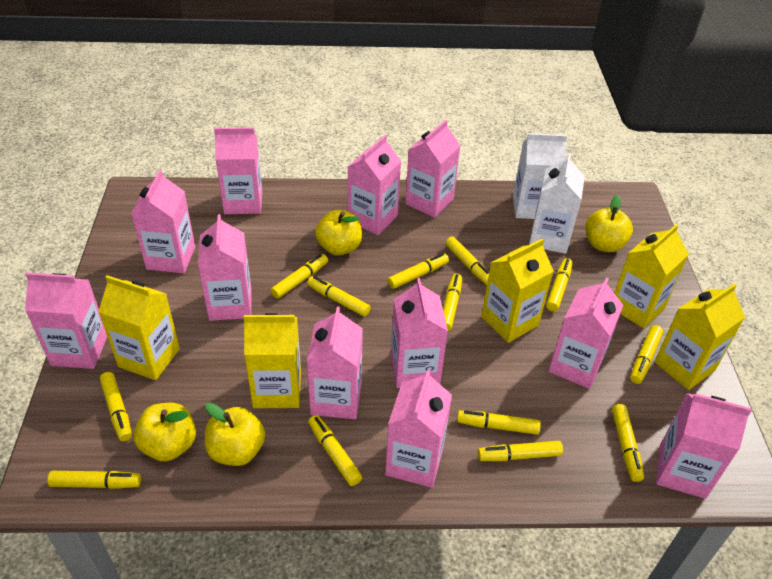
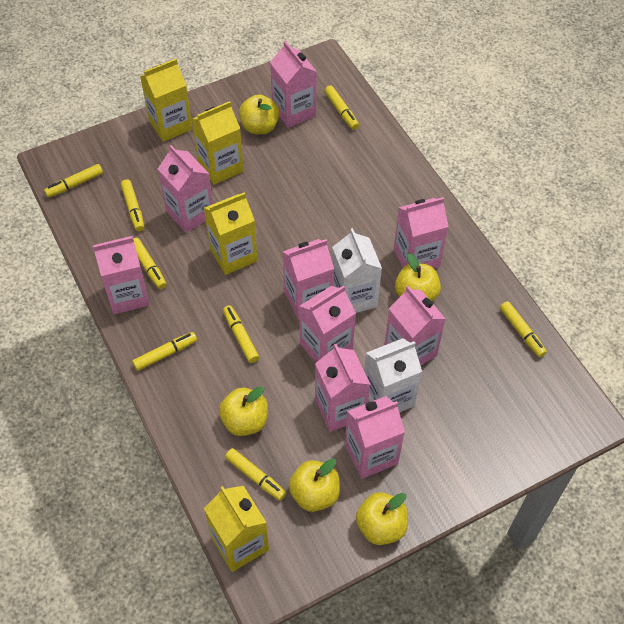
pink carton: 11 -> 9
yellow apple: 4 -> 5
yellow carton: 5 -> 4
yellow marker: 13 -> 8

